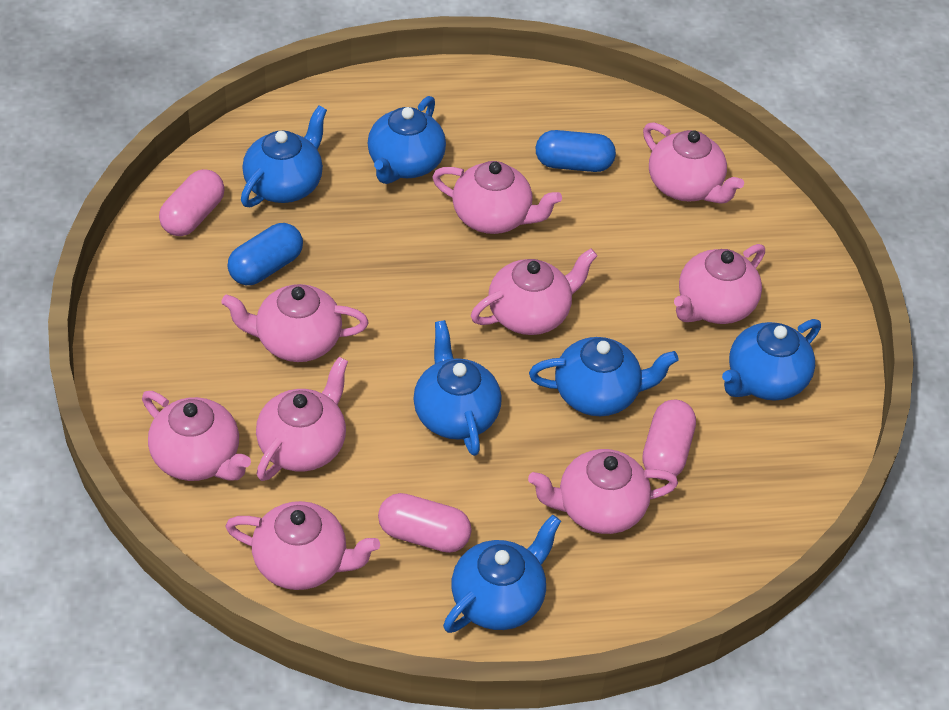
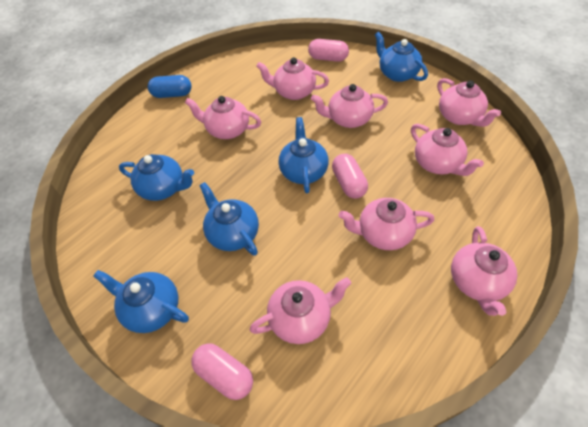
blue capsule: 2 -> 1
blue teapot: 6 -> 5
pink teapot: 9 -> 8

